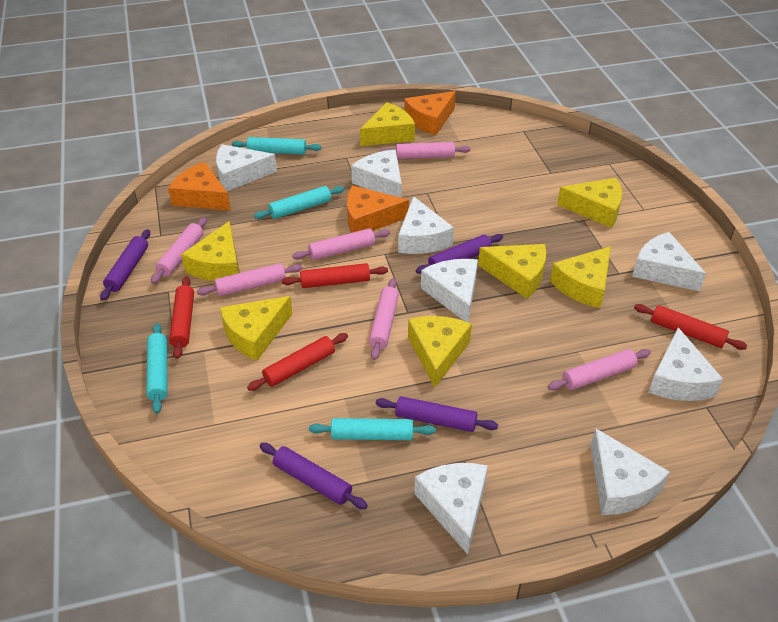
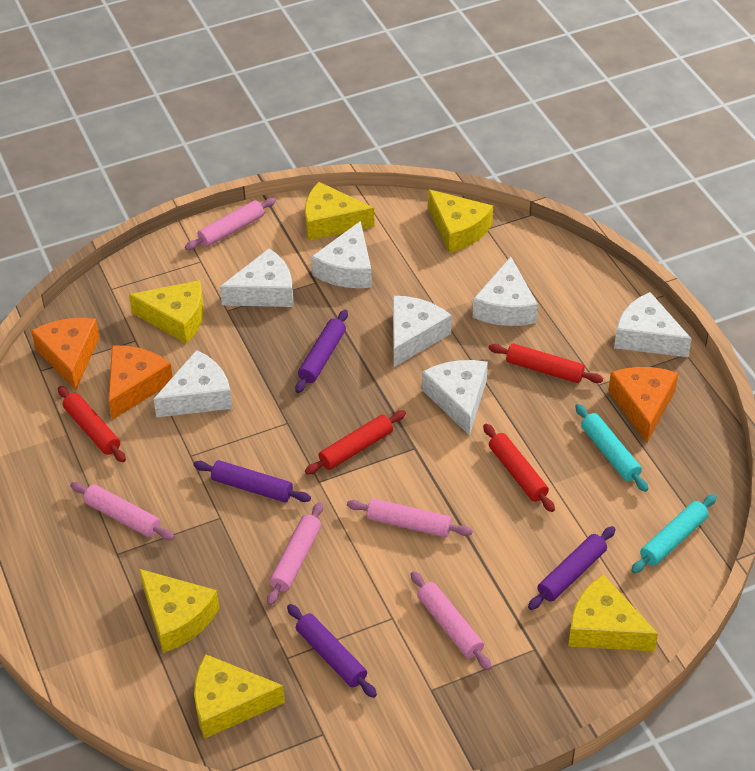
pink rolling pin: 6 -> 5
turquoise rolling pin: 4 -> 2
white cheese: 8 -> 7
yellow cheese: 7 -> 6

